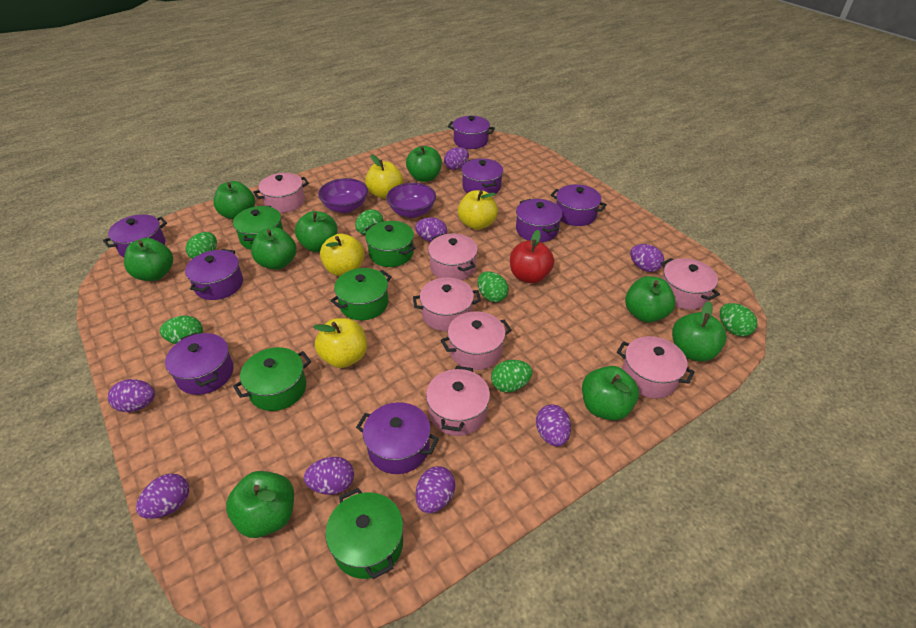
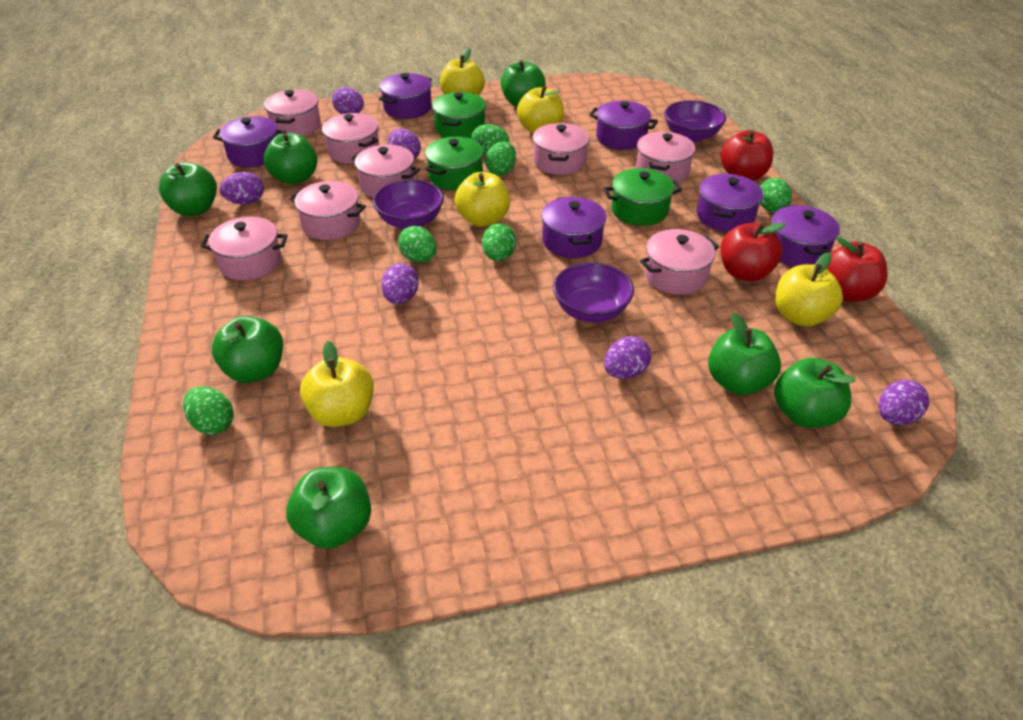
green apple: 9 -> 7
green pot: 5 -> 3
pink pot: 7 -> 8
purple bowl: 2 -> 3
purple egg: 8 -> 6
purple pot: 8 -> 6
red apple: 1 -> 3
yellow apple: 4 -> 5

